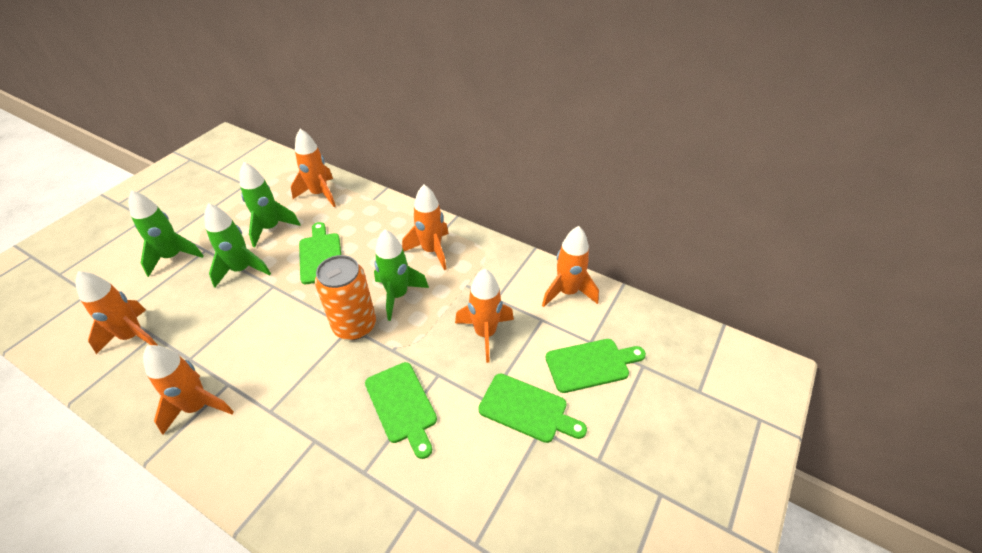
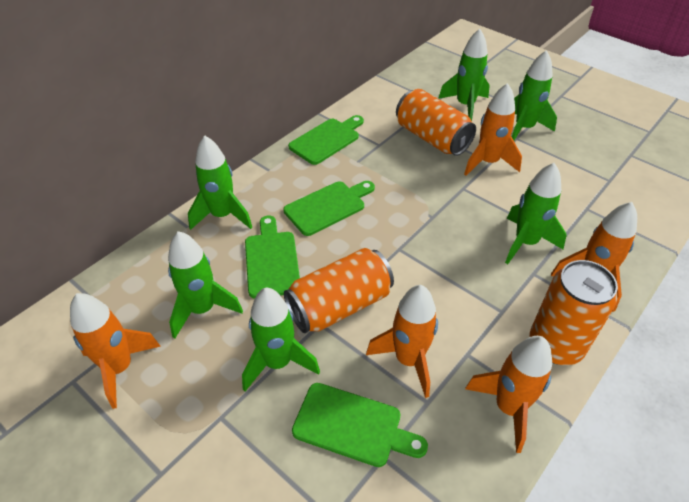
green rocket: 4 -> 6
orange can: 1 -> 3
orange rocket: 6 -> 5

